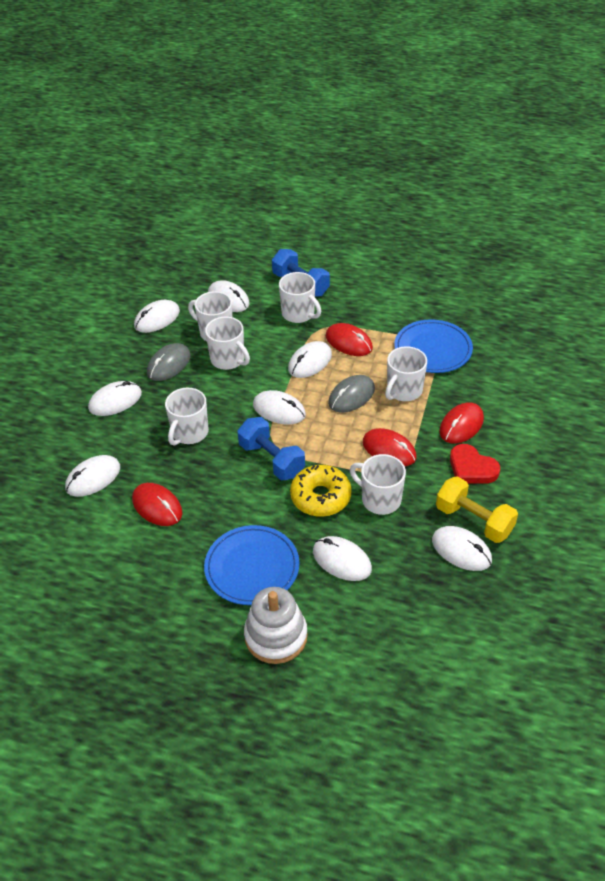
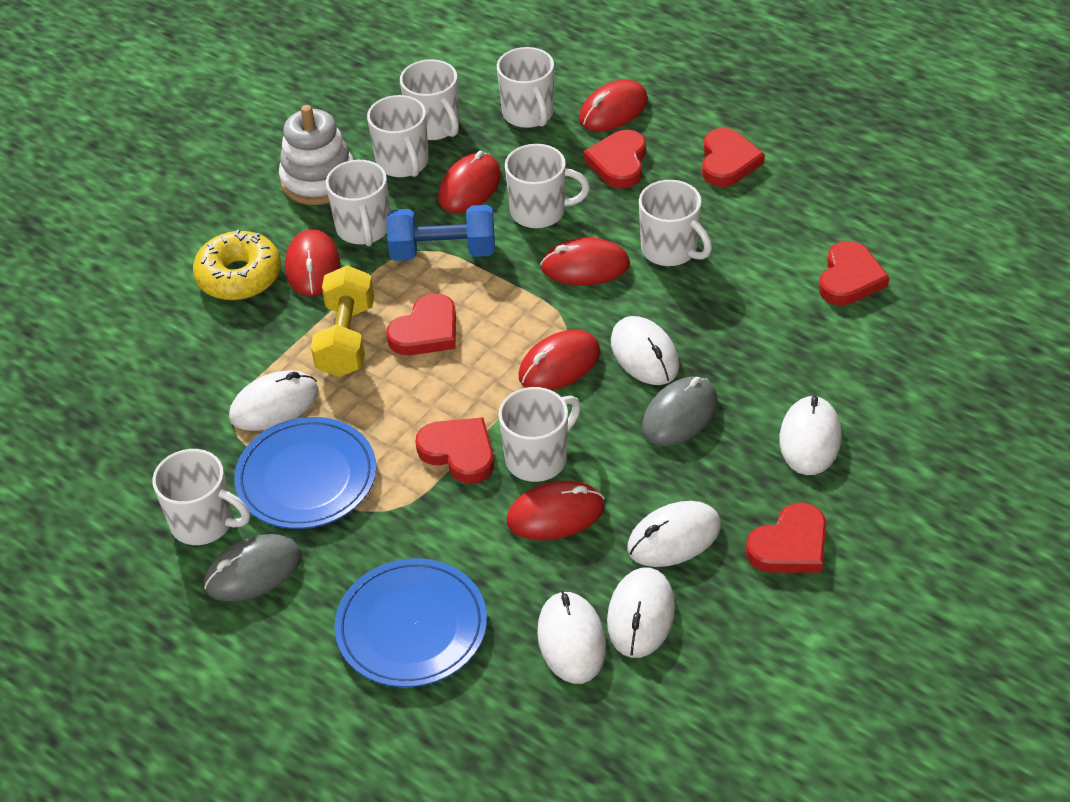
blue dumbbell: 2 -> 1
red heart: 1 -> 6
red mouse: 4 -> 6
white mouse: 8 -> 6
white mug: 6 -> 8

